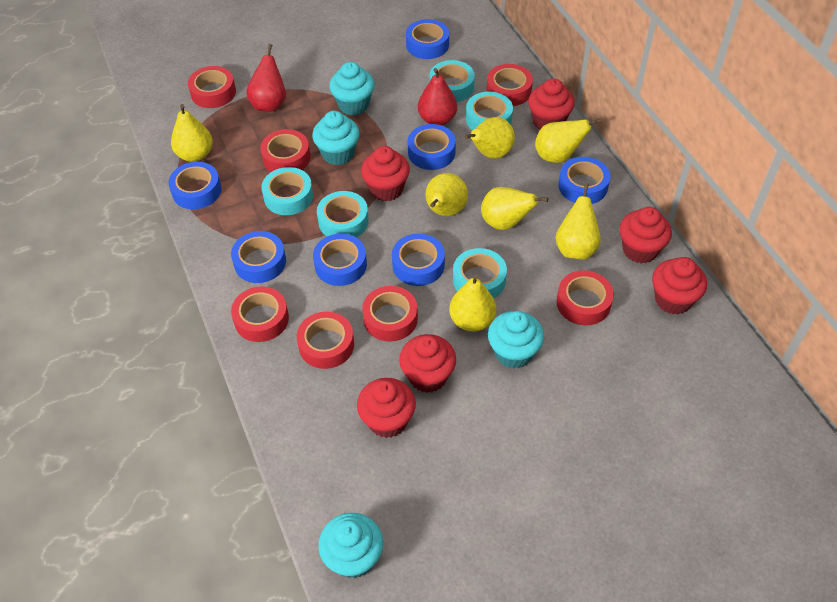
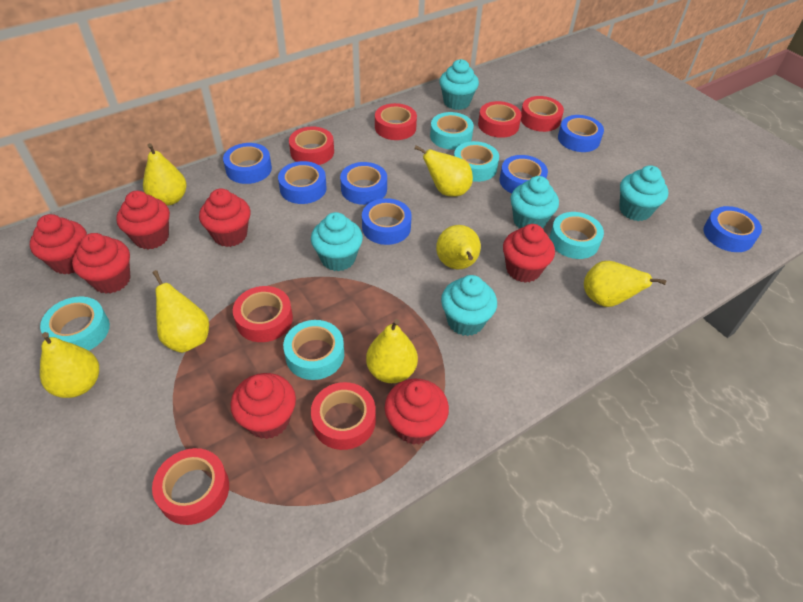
red cupcake: 6 -> 7
red pear: 2 -> 0
turquoise cupcake: 4 -> 5

